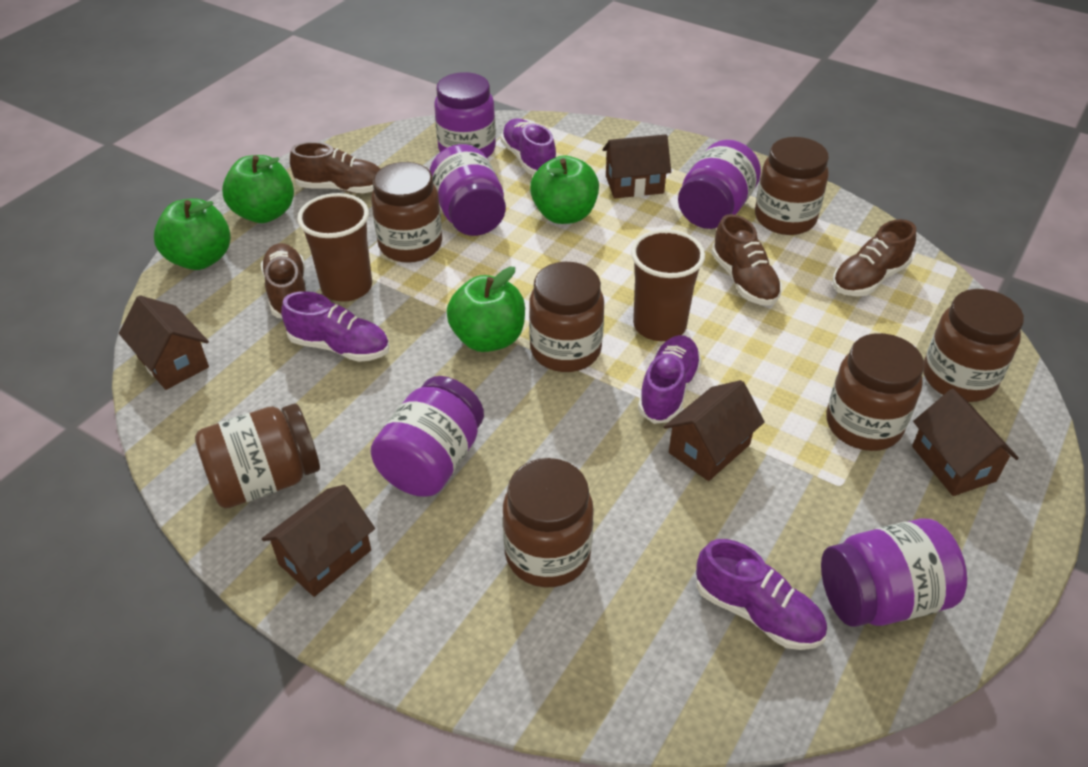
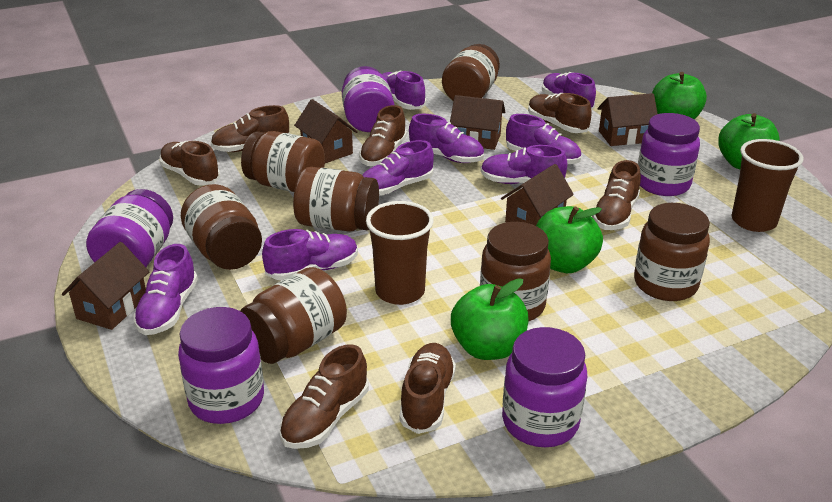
brown shoe: 4 -> 7
purple shoe: 4 -> 8

